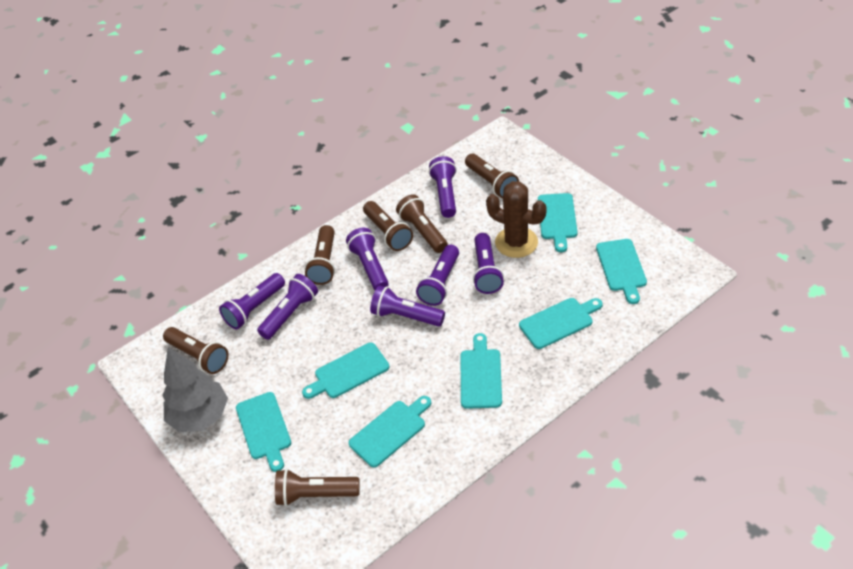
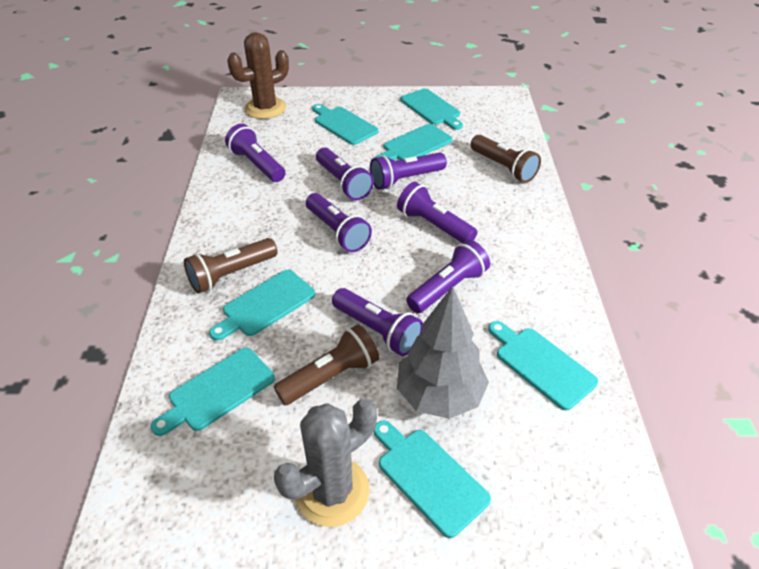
brown flashlight: 6 -> 3
grey cactus: 0 -> 1

